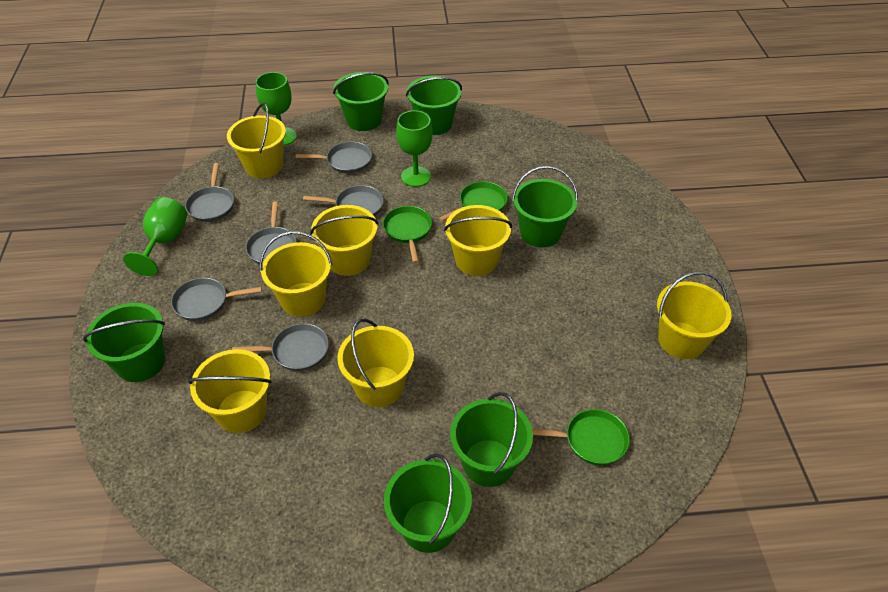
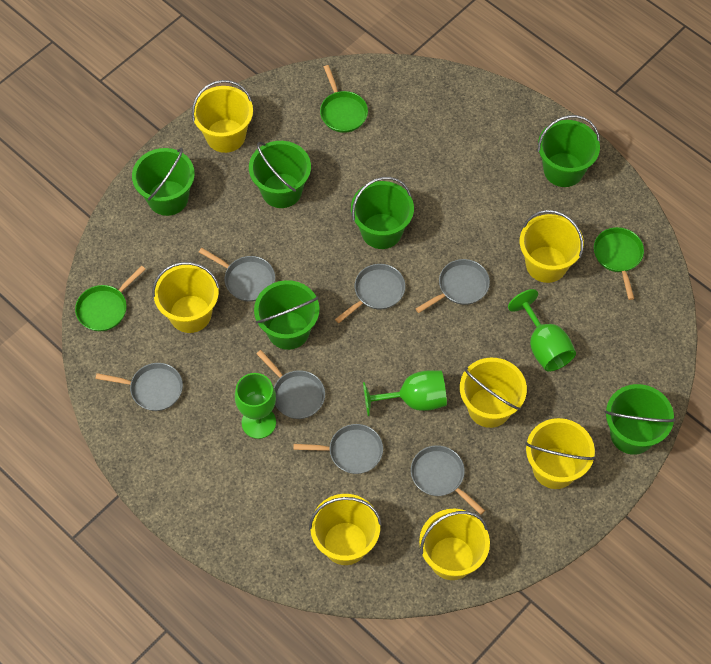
grey pan: 6 -> 7

